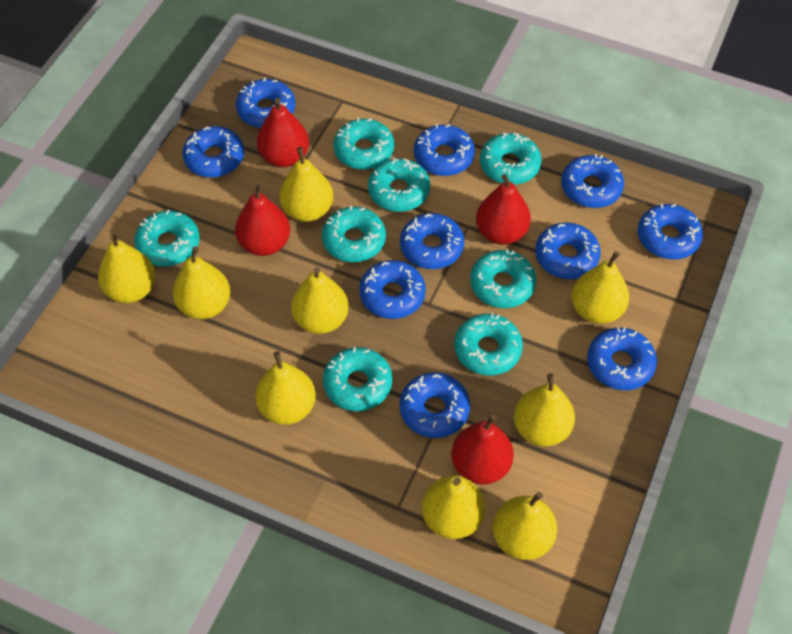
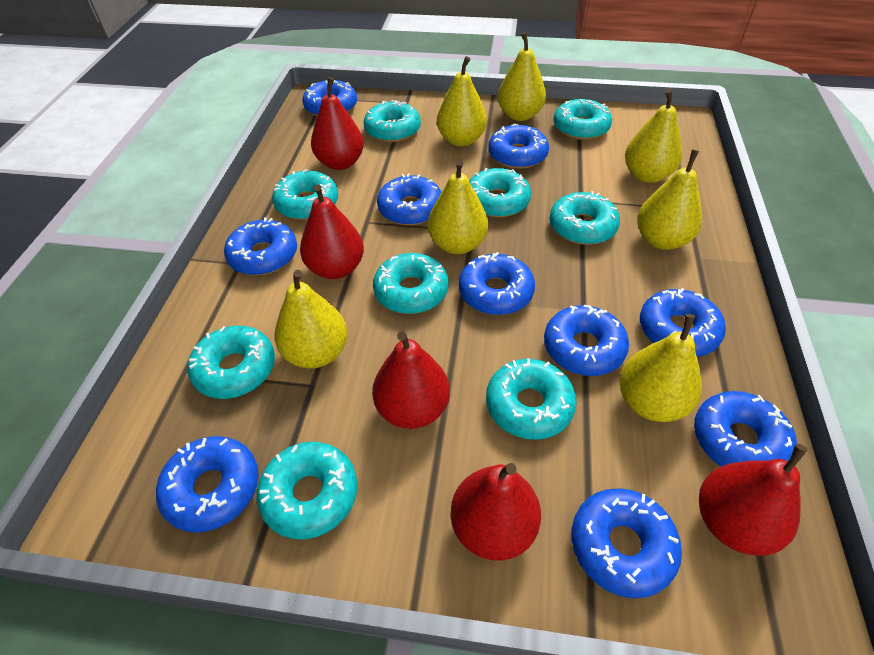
red pear: 4 -> 5
turquoise donut: 8 -> 9
yellow pear: 9 -> 7

